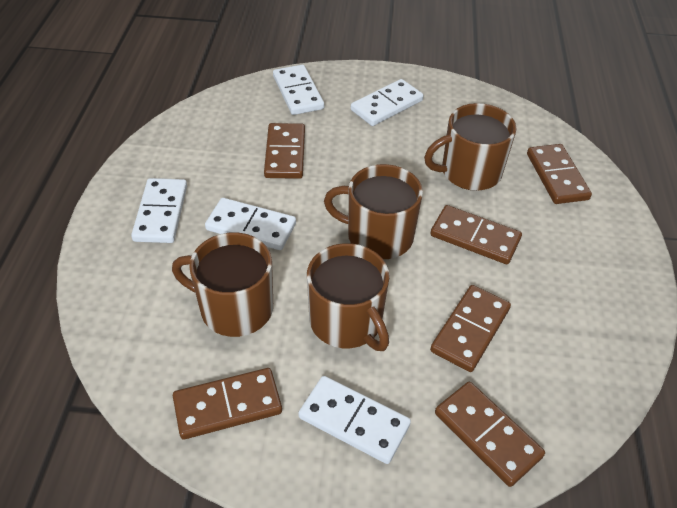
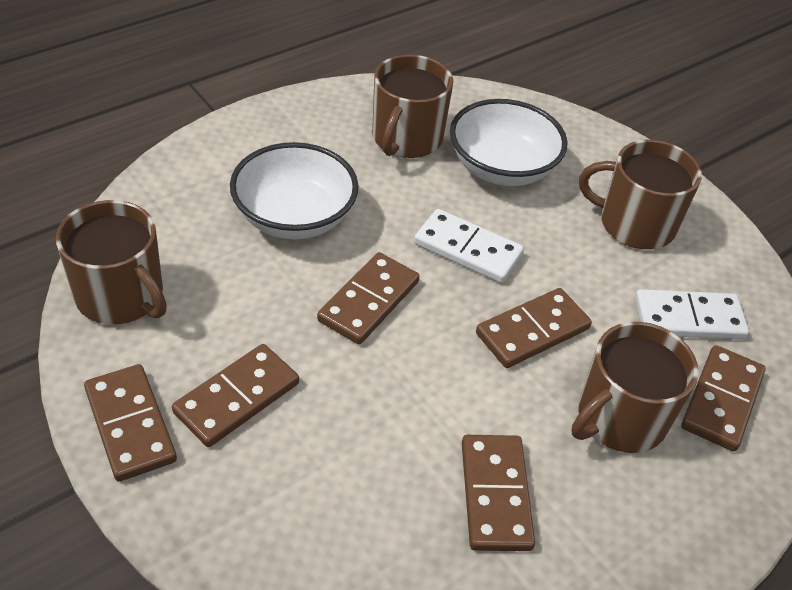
white bowl: 0 -> 2
white domino: 5 -> 2

